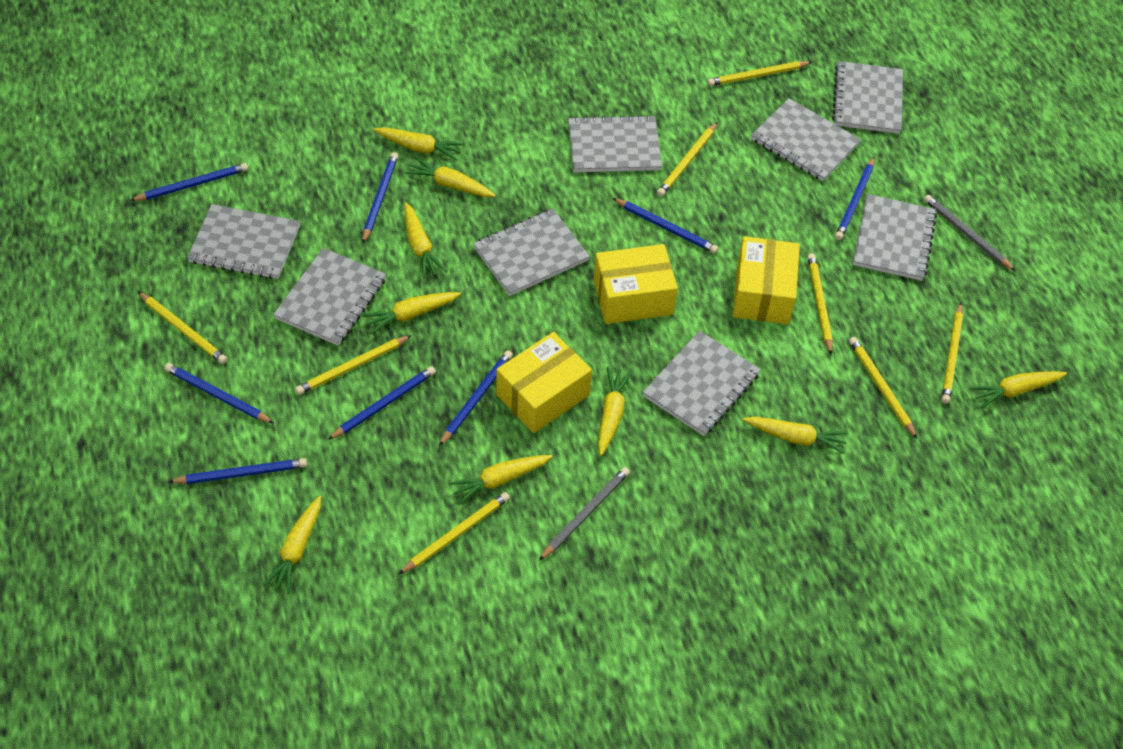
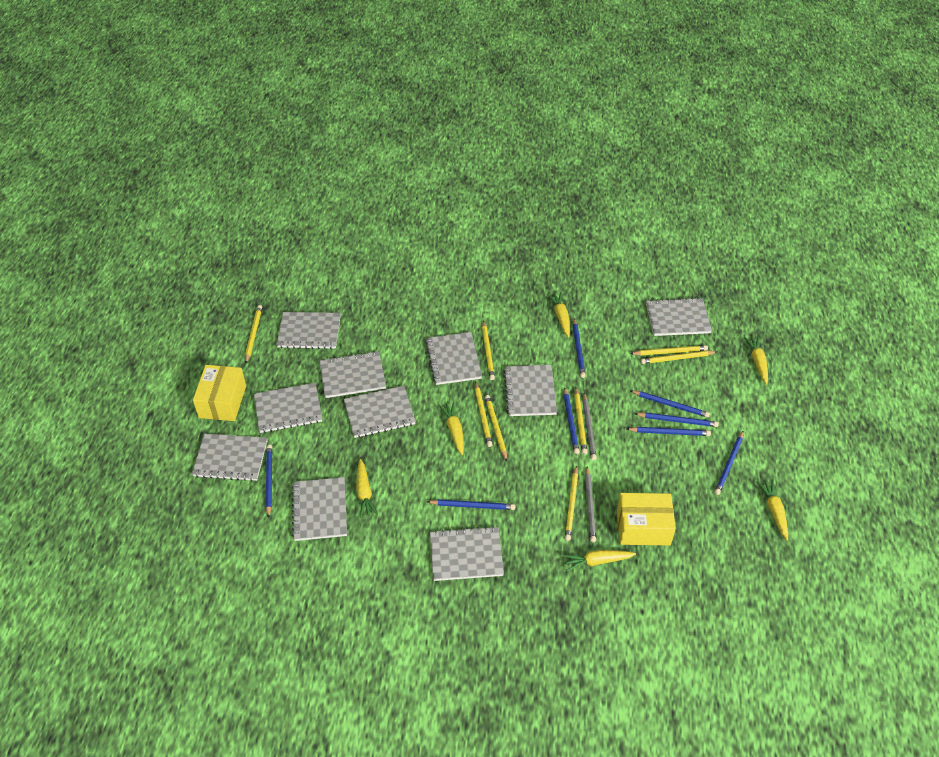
grey notebook: 8 -> 10
yellow box: 3 -> 2
yellow carrot: 9 -> 6

